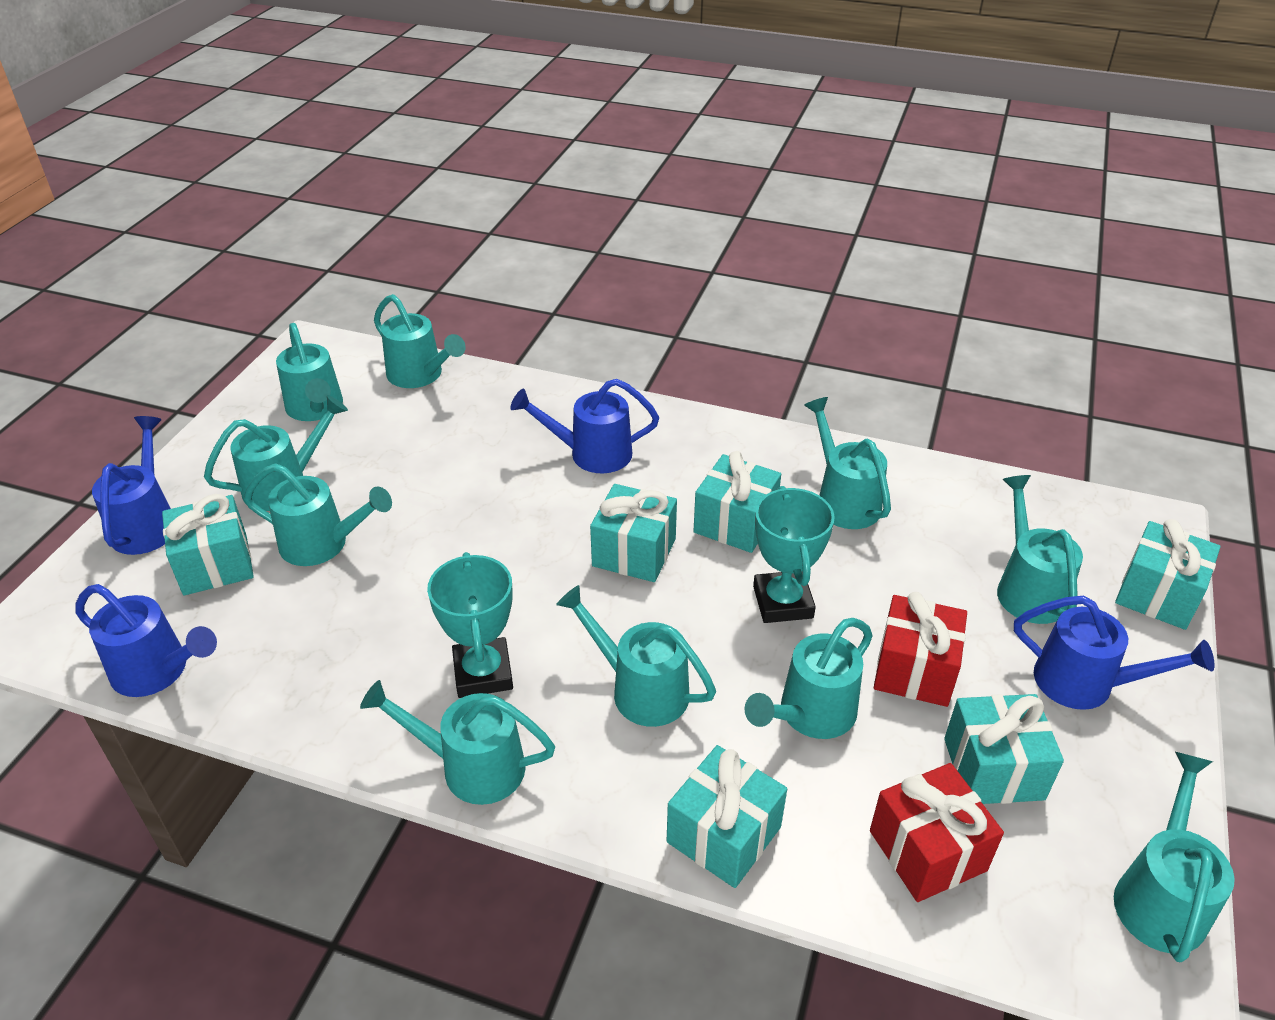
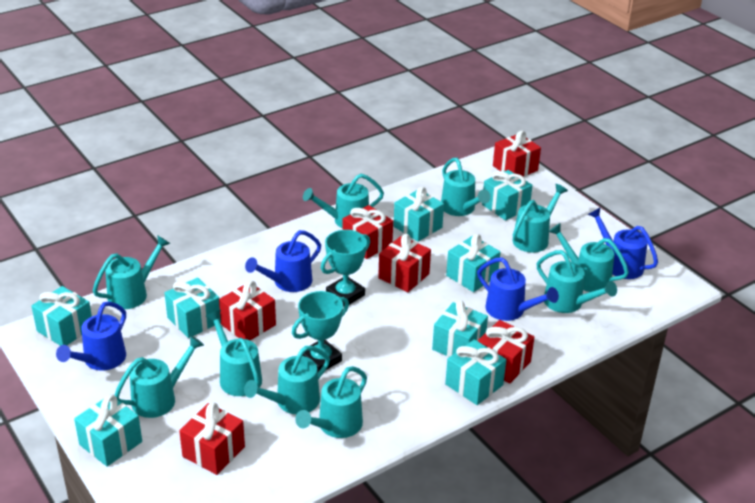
red gift: 2 -> 6
turquoise gift: 6 -> 8

